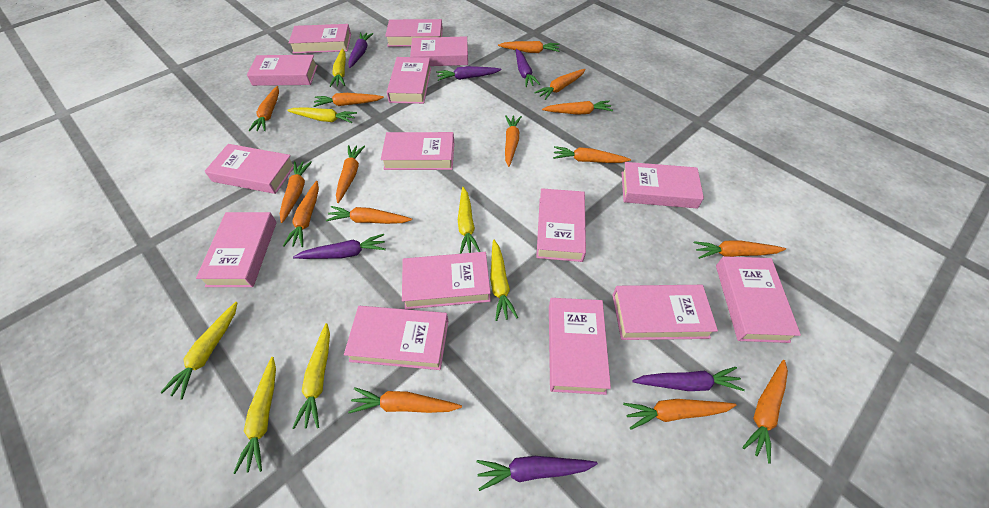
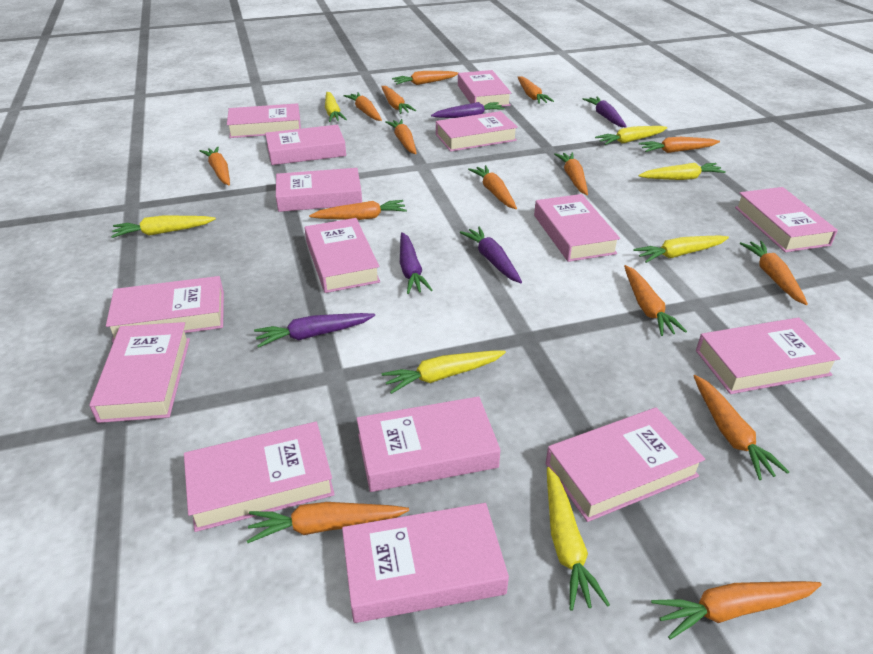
purple carrot: 6 -> 5

